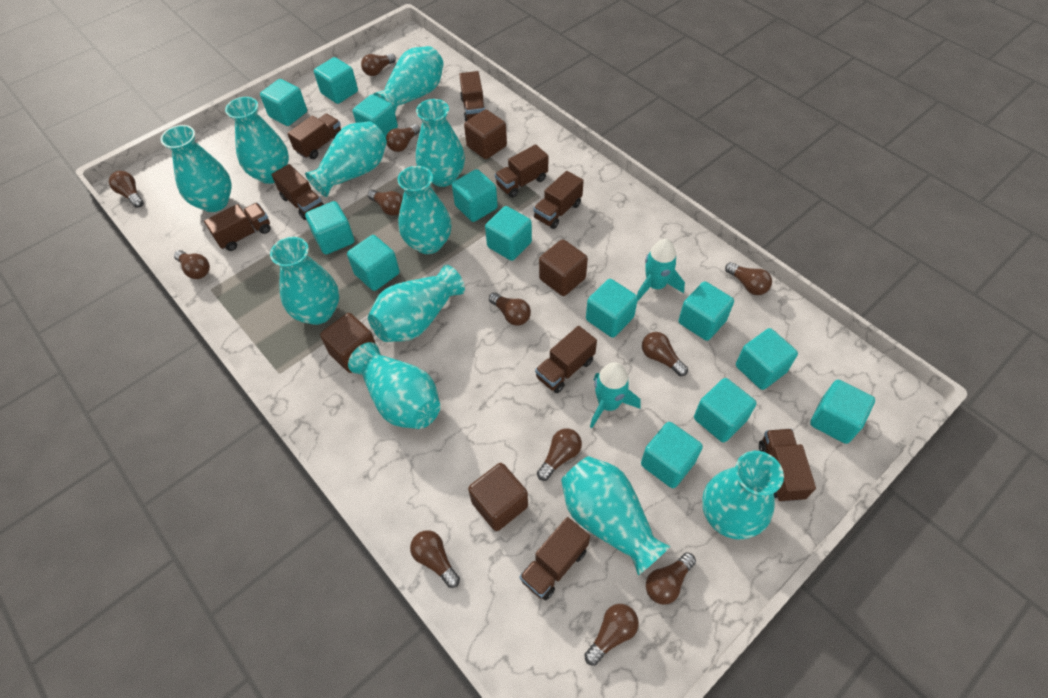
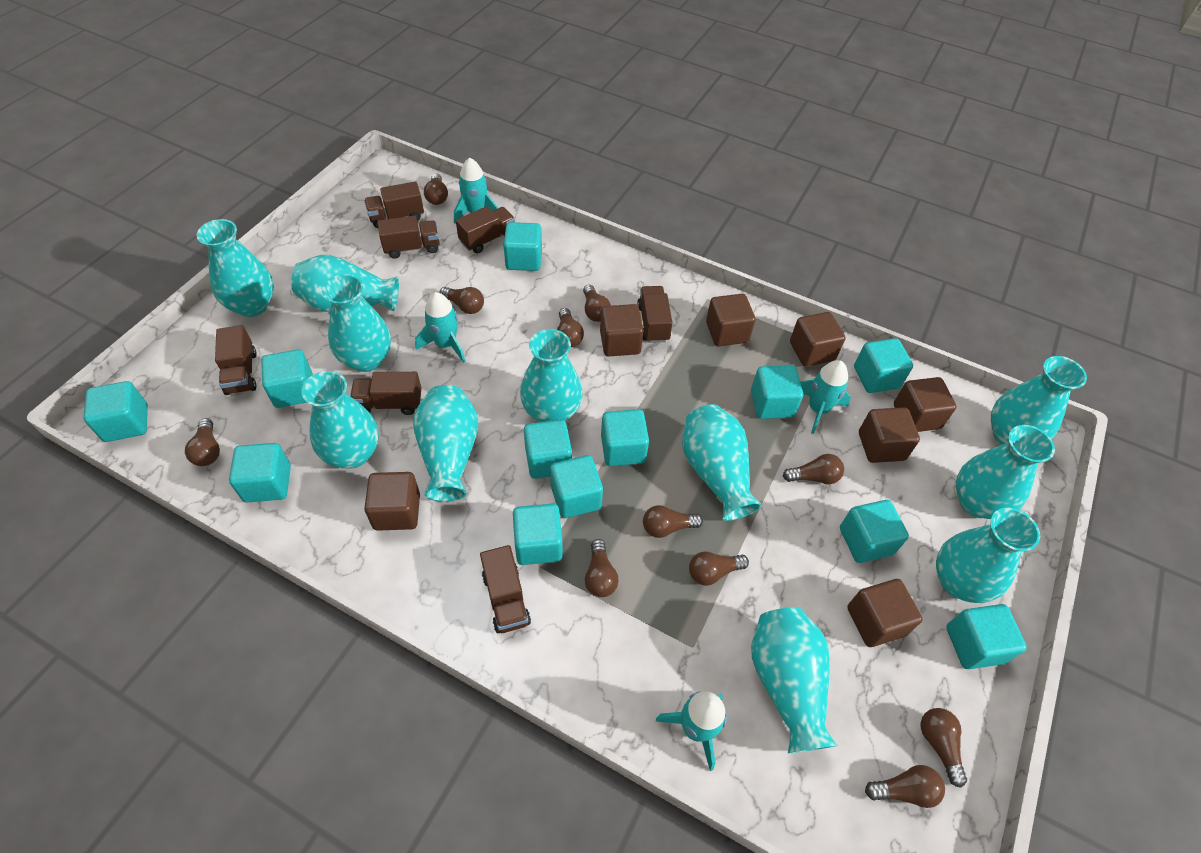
brown cube: 4 -> 7
brown light bulb: 12 -> 11
brown truck: 9 -> 7
turquoise cube: 13 -> 12
turquoise rocket: 2 -> 4

